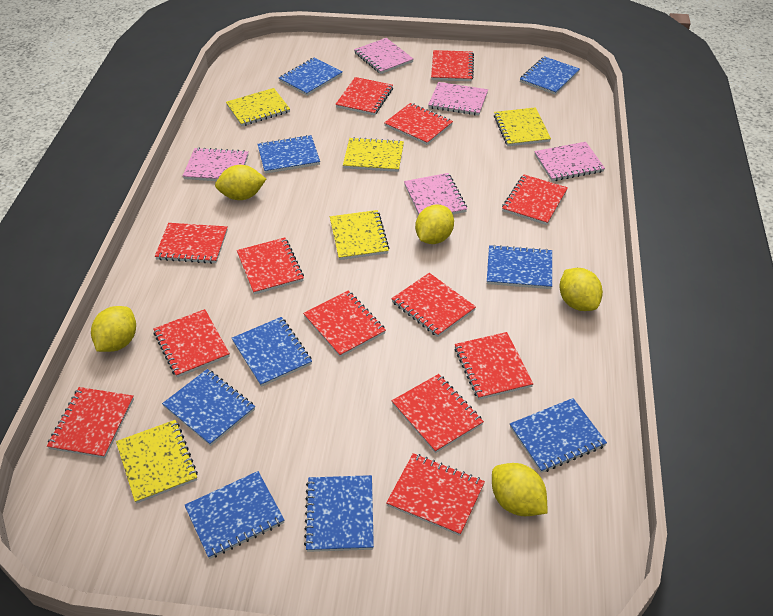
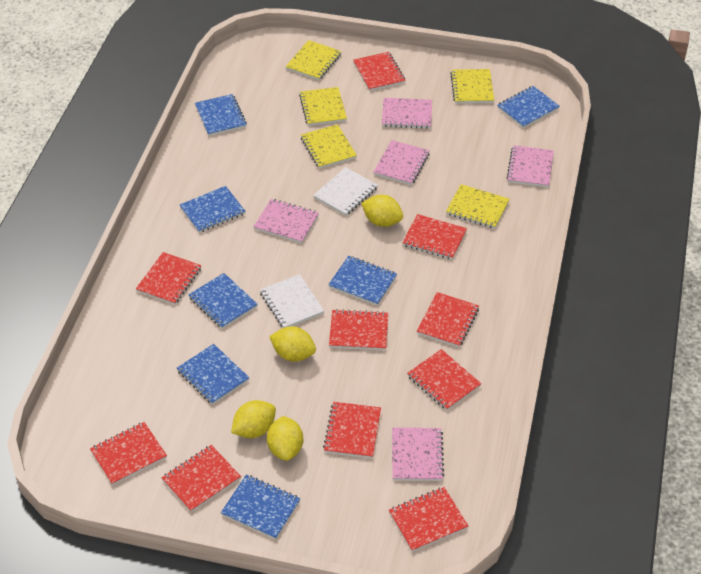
blue notebook: 9 -> 7
red notebook: 13 -> 10
white notebook: 0 -> 2
yellow lemon: 5 -> 4

